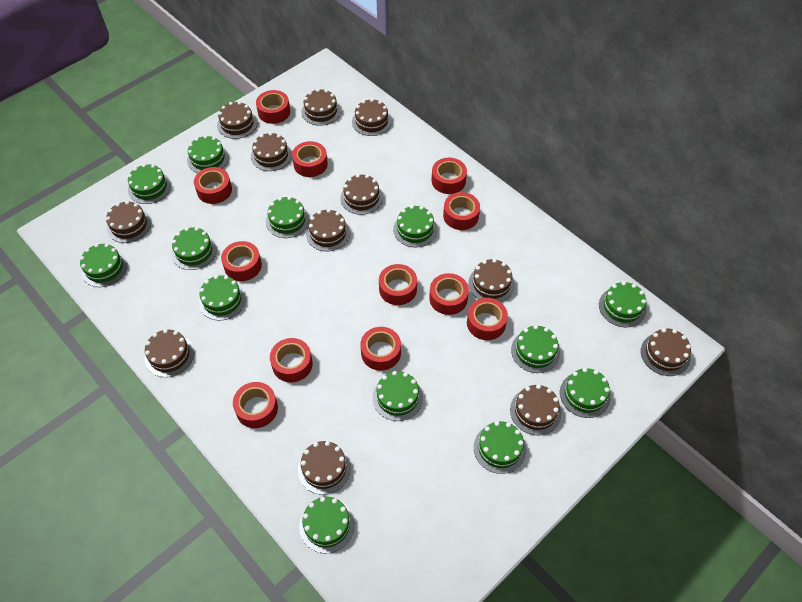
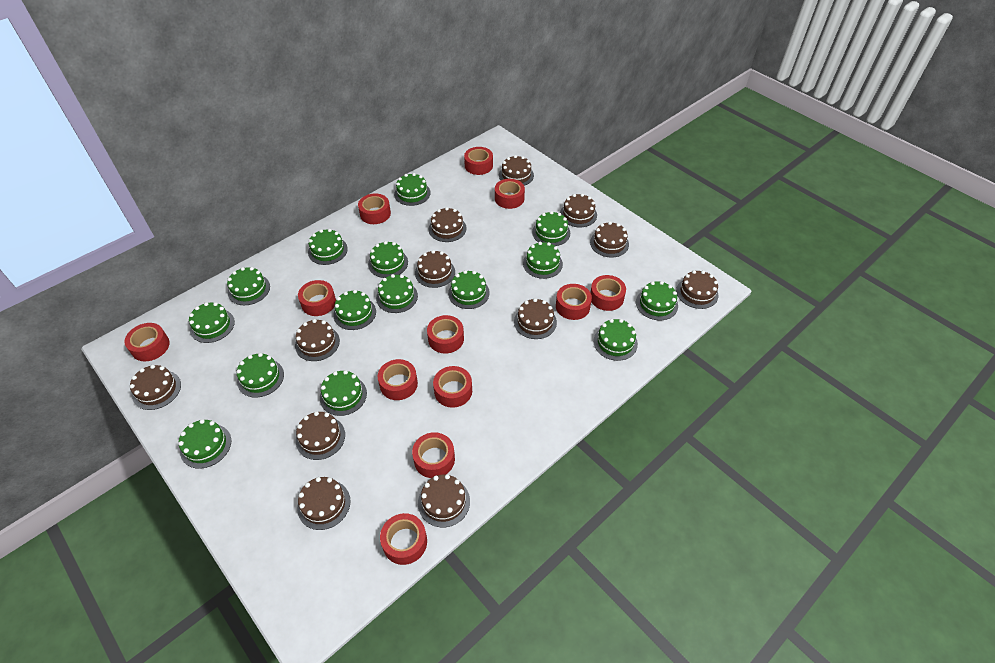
green cake: 13 -> 15

